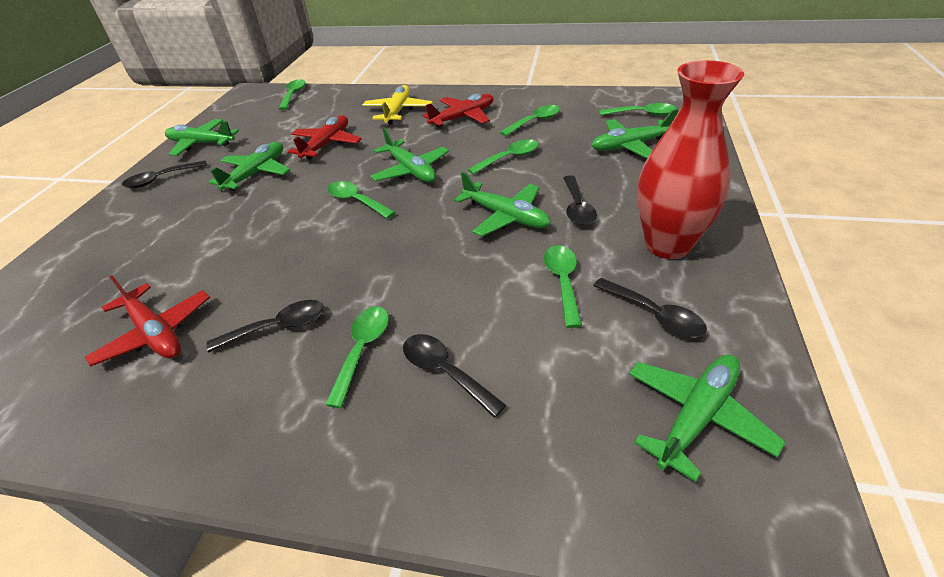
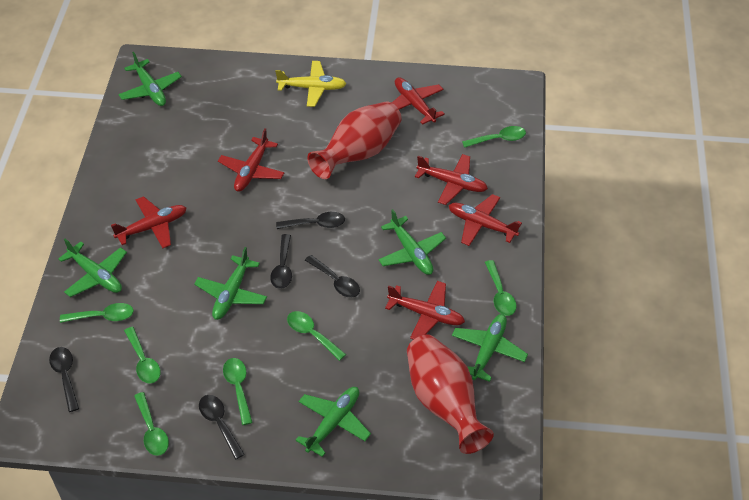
red plane: 3 -> 6
red vase: 1 -> 2

